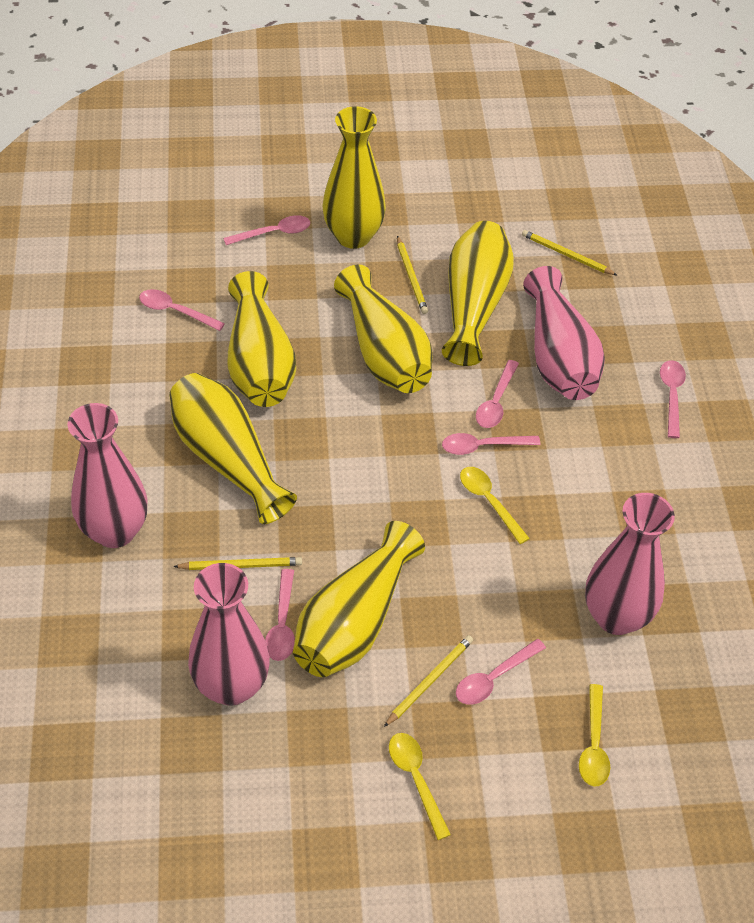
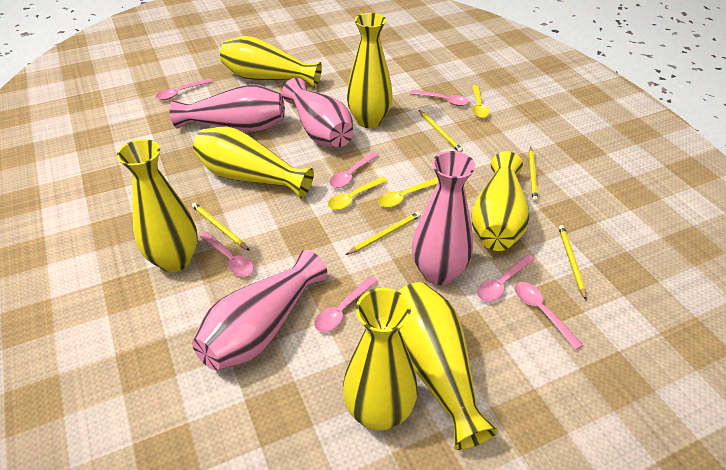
yellow pencil: 4 -> 5
yellow vase: 6 -> 7

